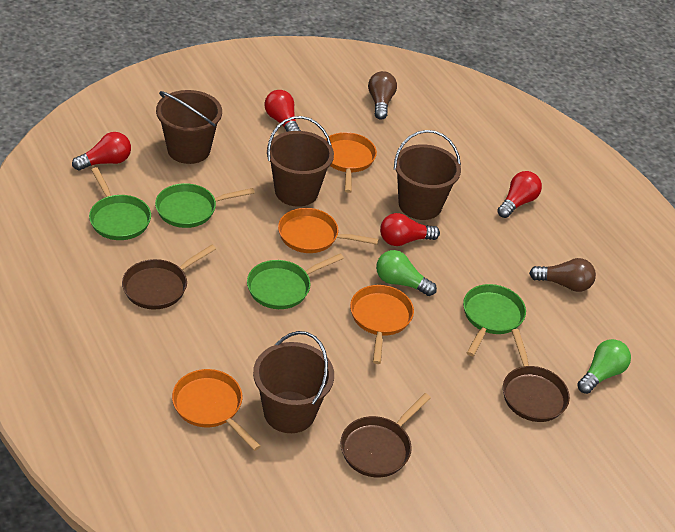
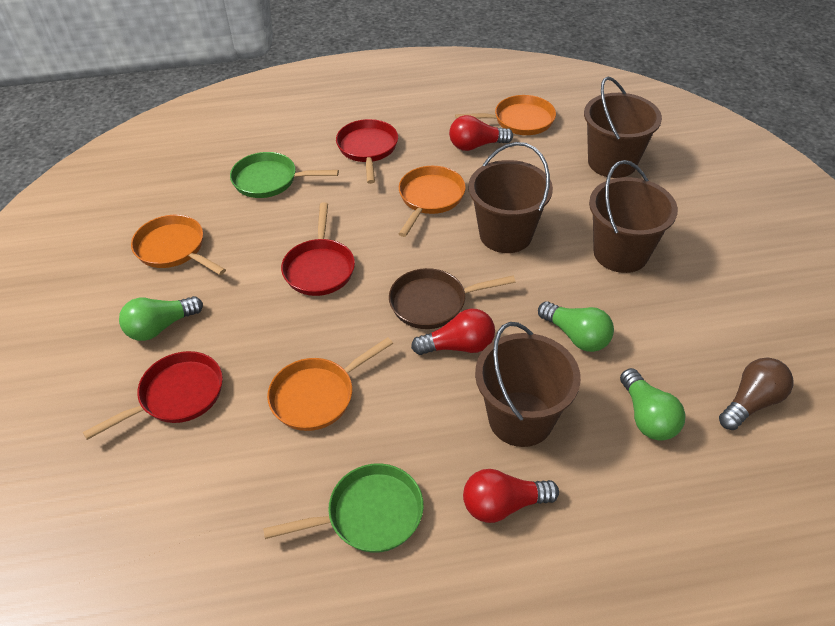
brown light bulb: 2 -> 1
brown pan: 3 -> 1
green light bulb: 2 -> 3
green pan: 4 -> 2
red light bulb: 4 -> 3
red pan: 0 -> 3

